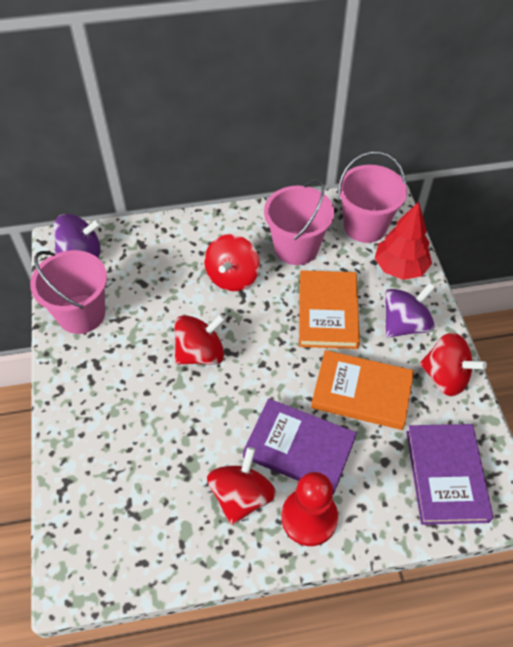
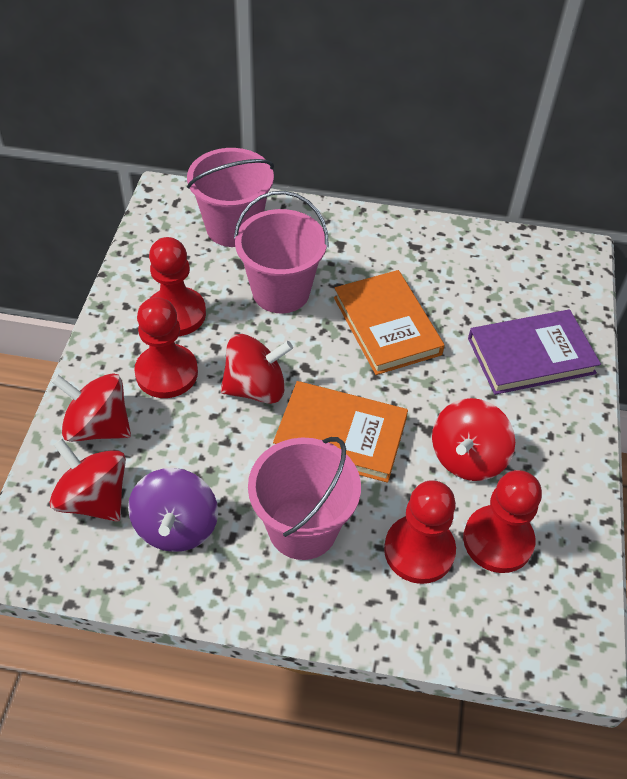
purple book: 2 -> 1
purple spinning top: 2 -> 1
red pawn: 1 -> 4
red tree: 1 -> 0

